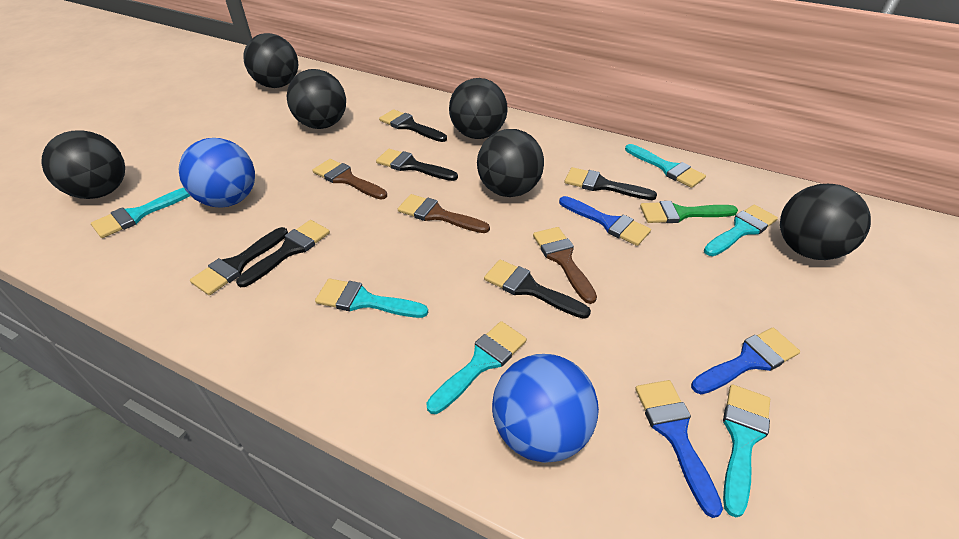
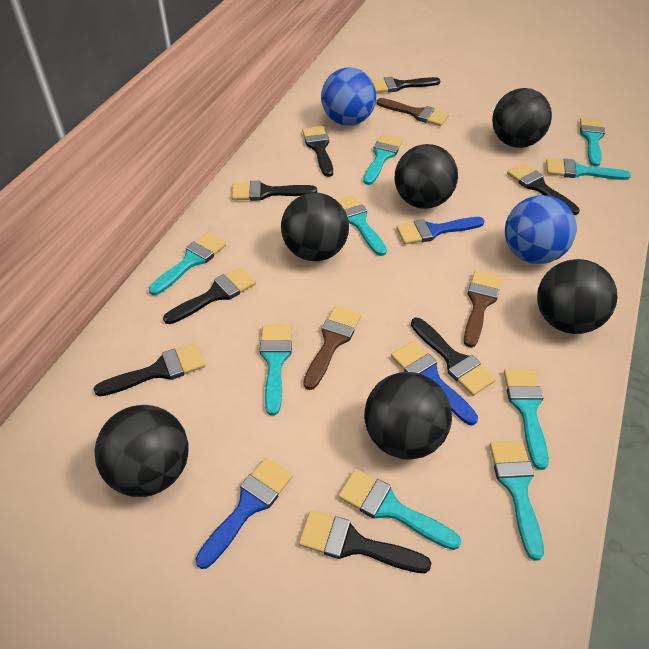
black brush: 6 -> 8
green brush: 1 -> 0
turquoise brush: 6 -> 9

